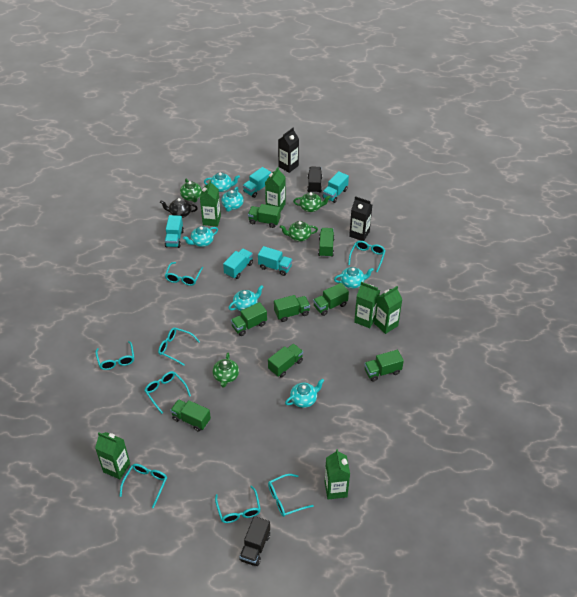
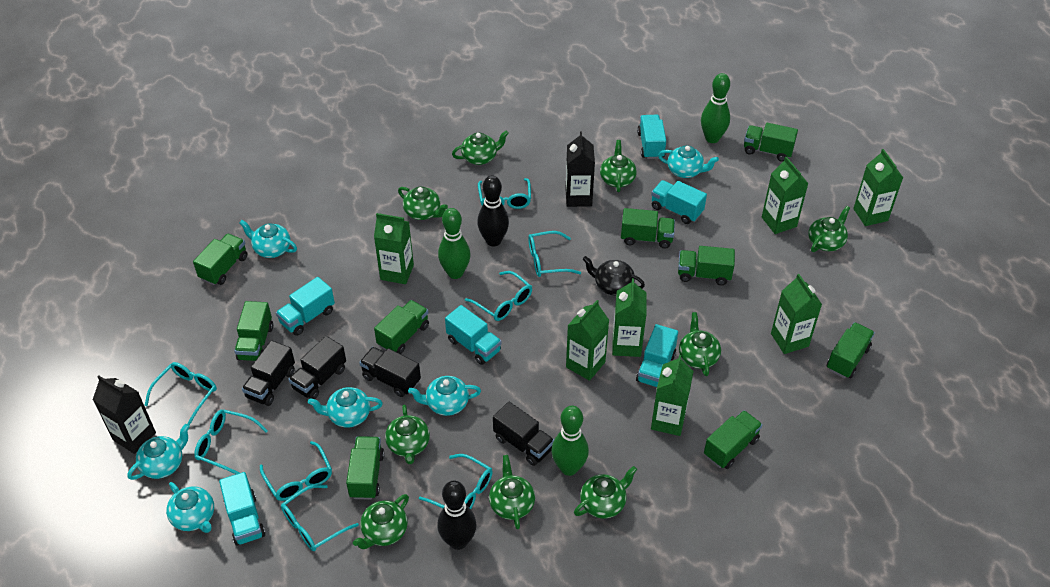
black bowling pin: 0 -> 2
black truck: 2 -> 4
green bowling pin: 0 -> 3
green carton: 6 -> 7
green teapot: 4 -> 9
green truck: 8 -> 9
turquoise truck: 5 -> 6

